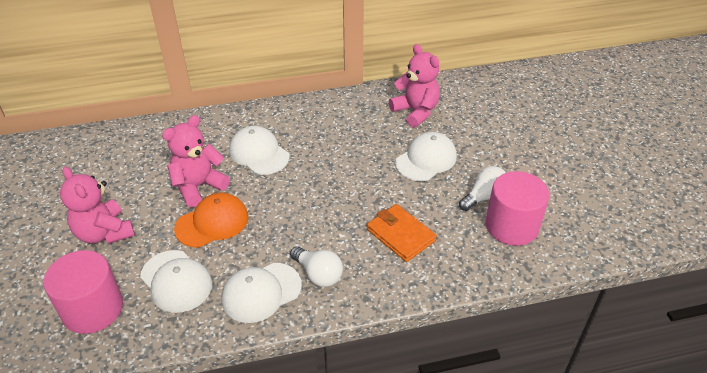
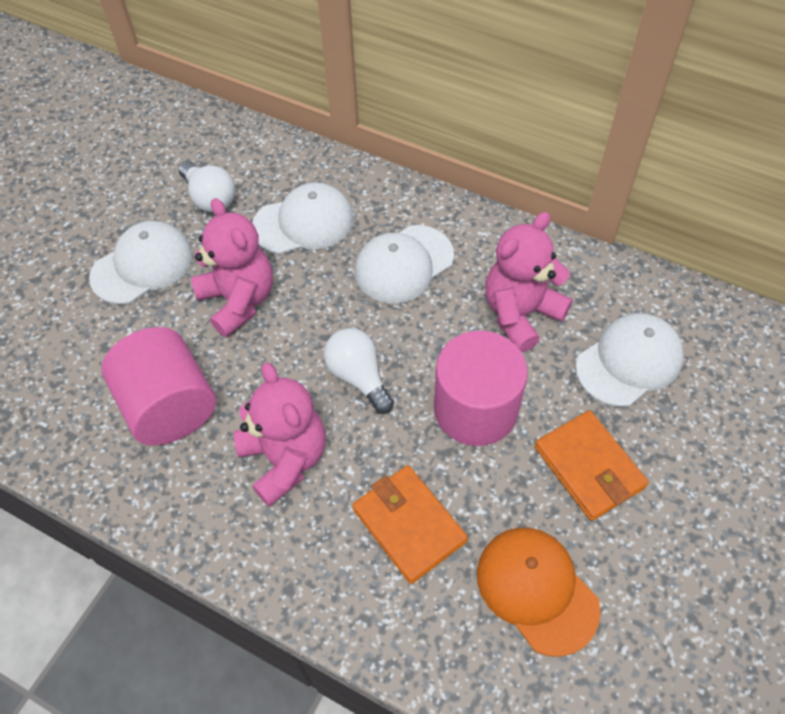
orange wallet: 1 -> 2

